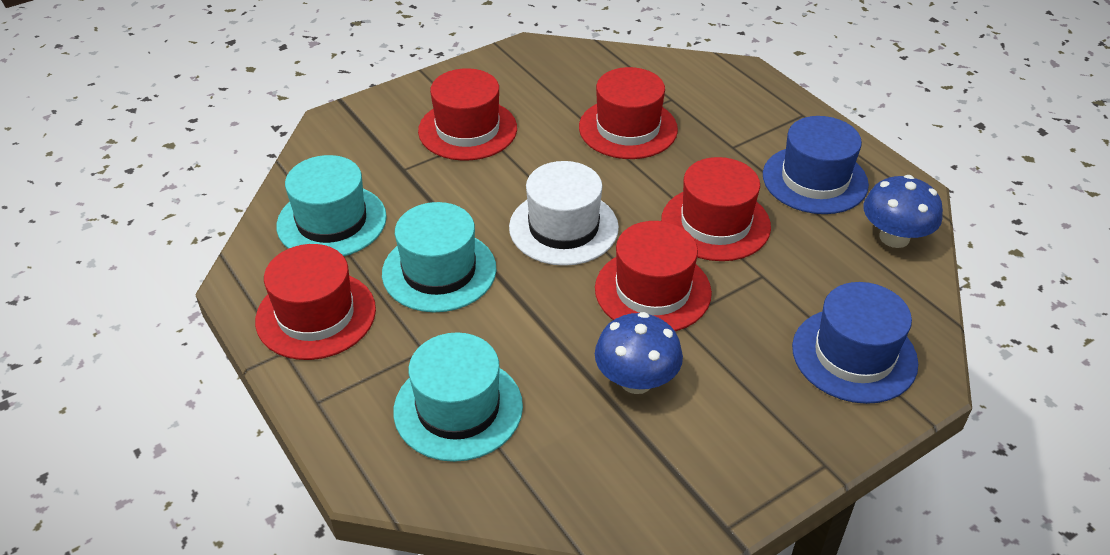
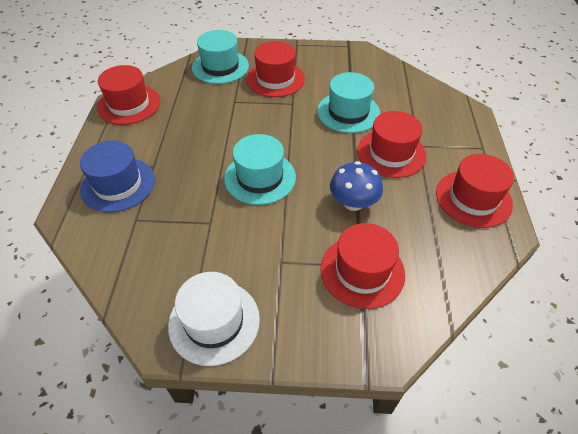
blue hat: 2 -> 1
blue mushroom: 2 -> 1

